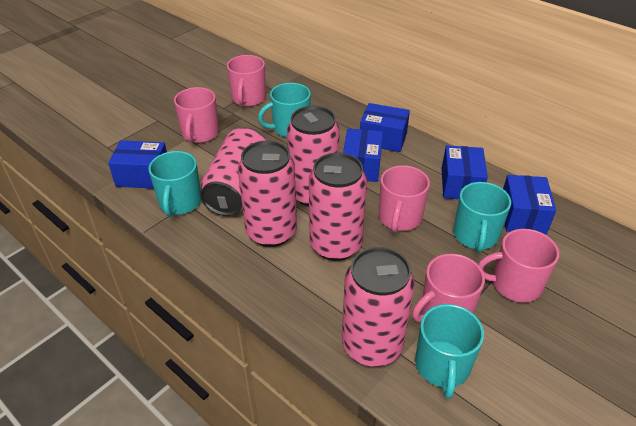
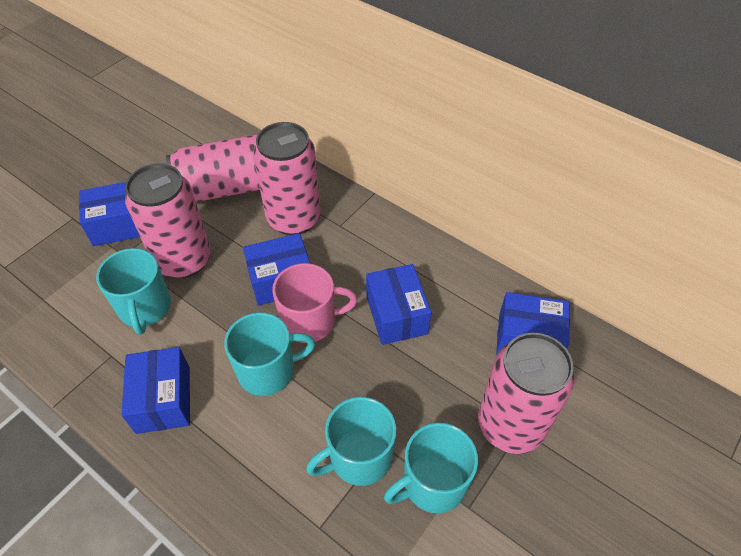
pink can: 5 -> 4
pink mug: 5 -> 1

